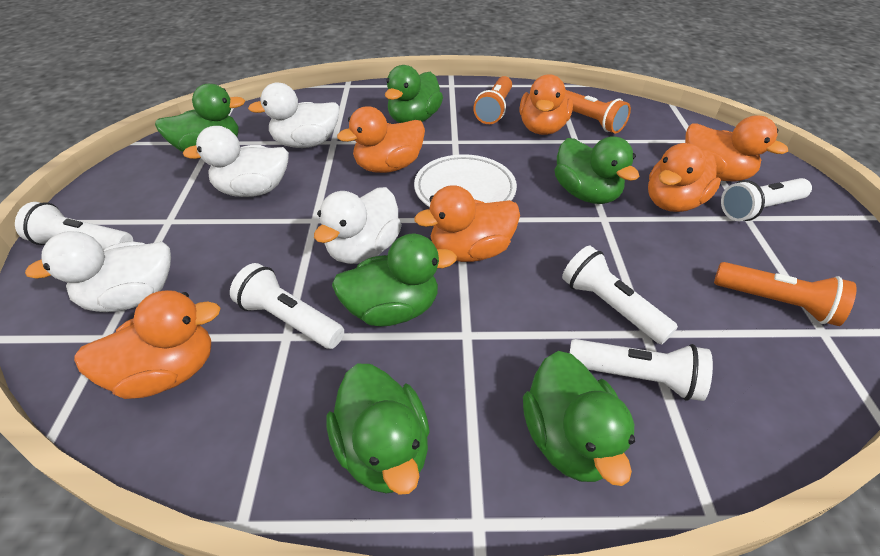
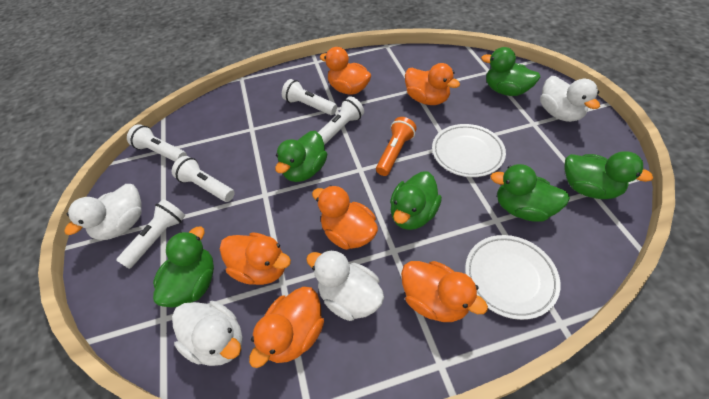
orange flashlight: 3 -> 1
white plate: 1 -> 2

